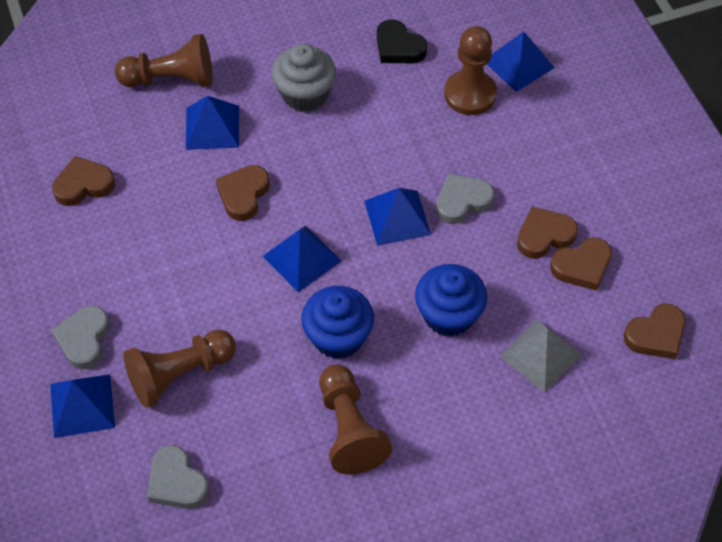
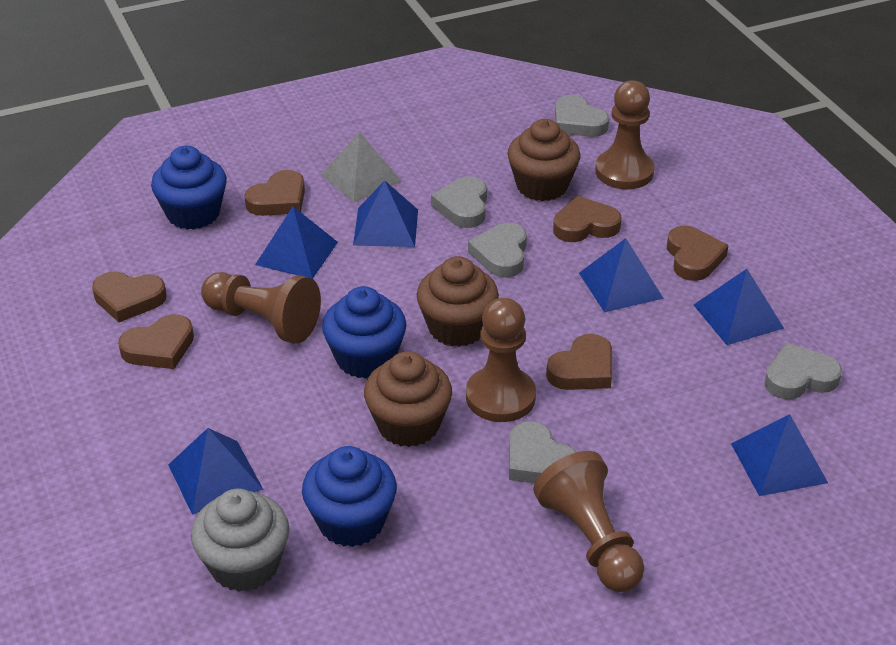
black heart: 1 -> 0
blue cupcake: 2 -> 3
blue pyramid: 5 -> 6
brown cupcake: 0 -> 3
brown heart: 5 -> 6
grey heart: 3 -> 5

